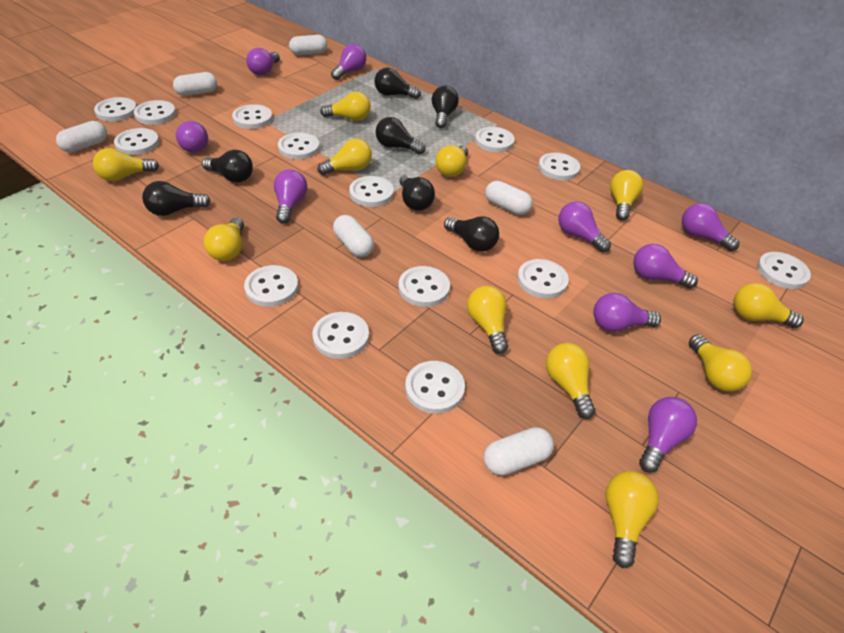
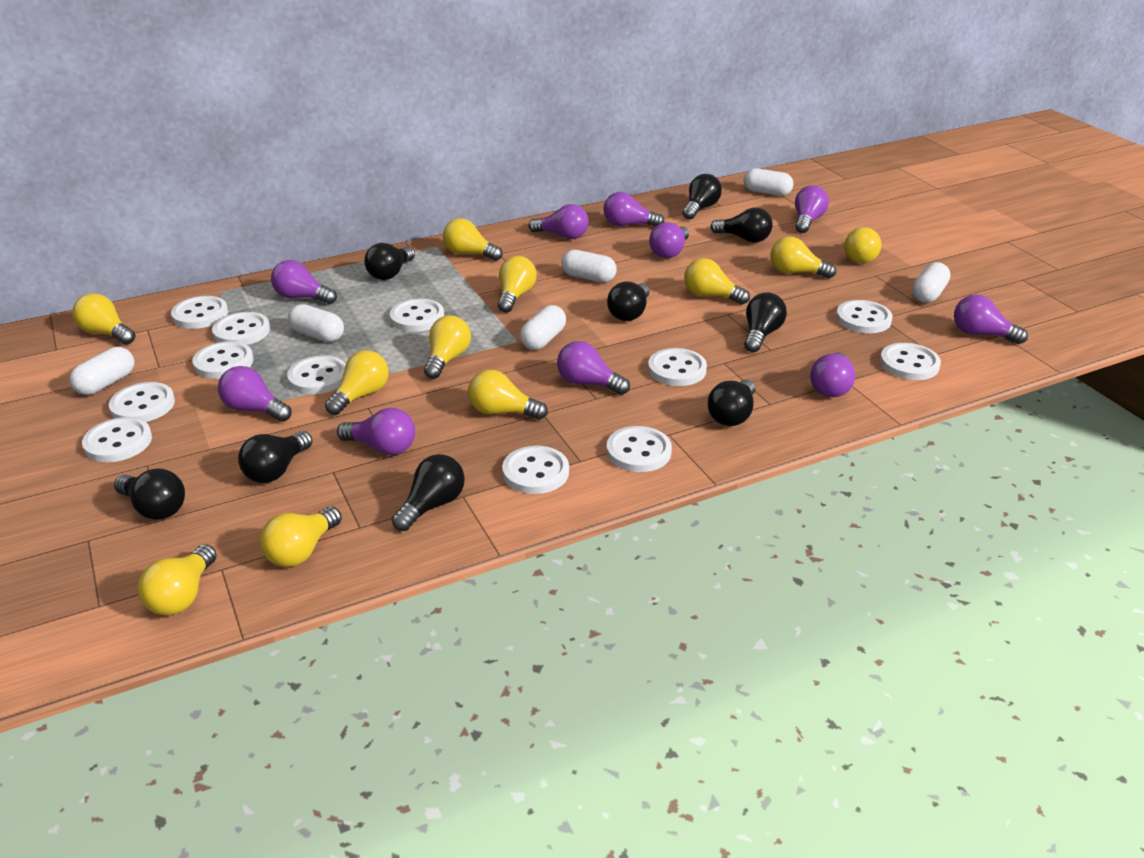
black light bulb: 7 -> 9
purple light bulb: 9 -> 10
white button: 14 -> 12

